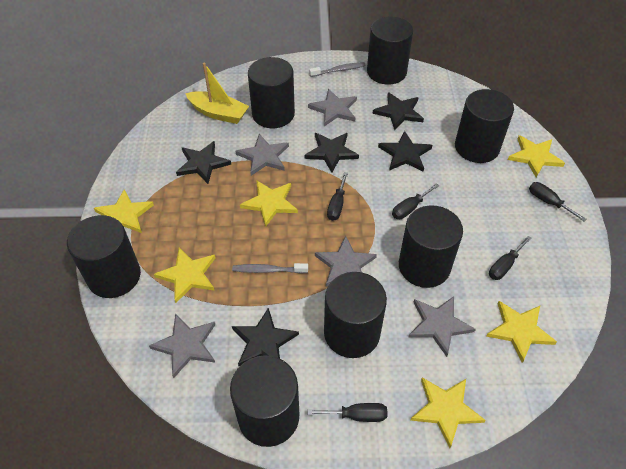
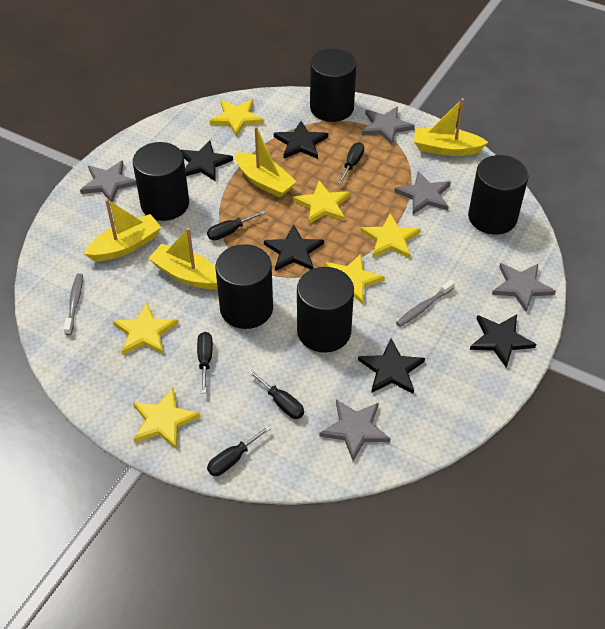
black cylinder: 7 -> 5
yellow boat: 1 -> 4

